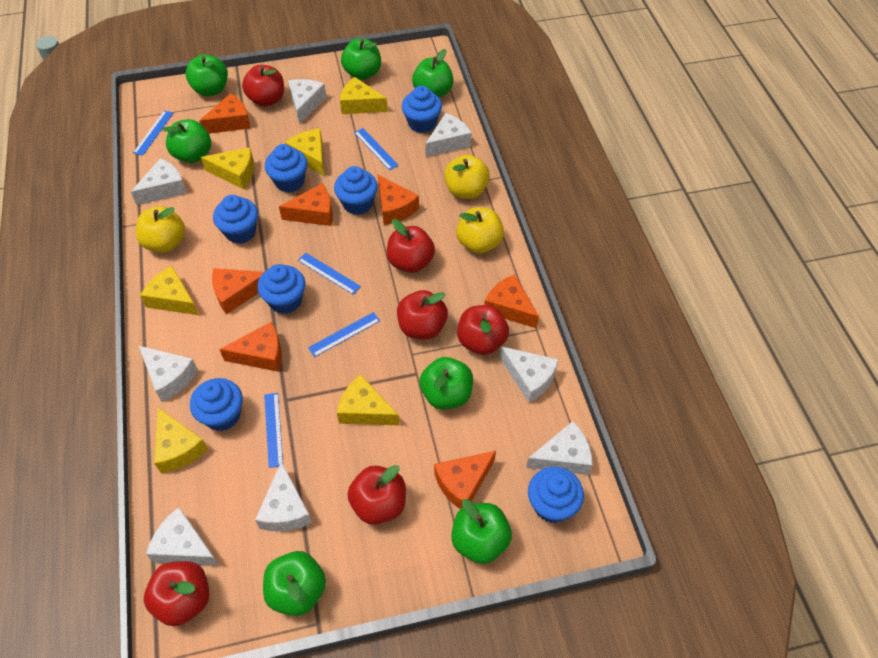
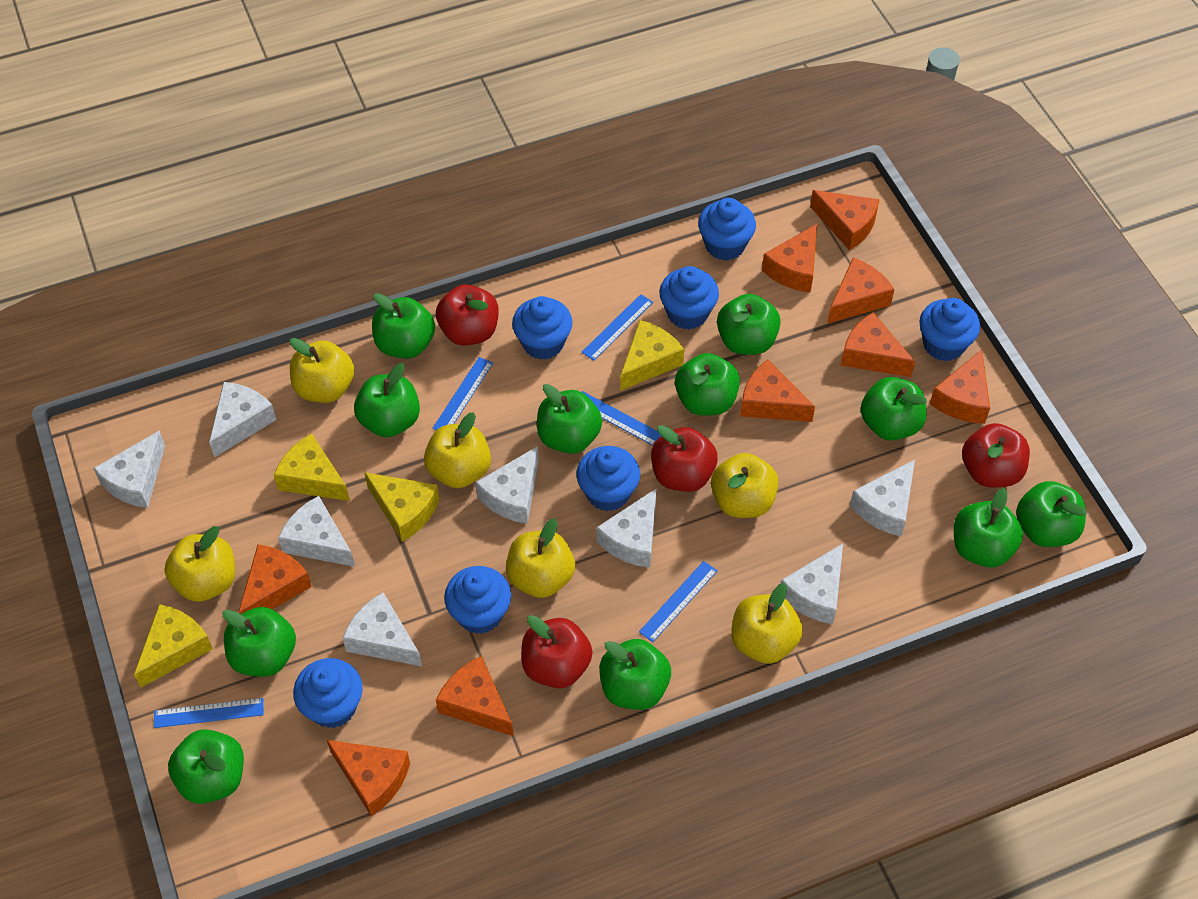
green apple: 7 -> 11
orange cheese: 7 -> 9
red apple: 6 -> 4
yellow apple: 3 -> 6
yellow cheese: 6 -> 4

